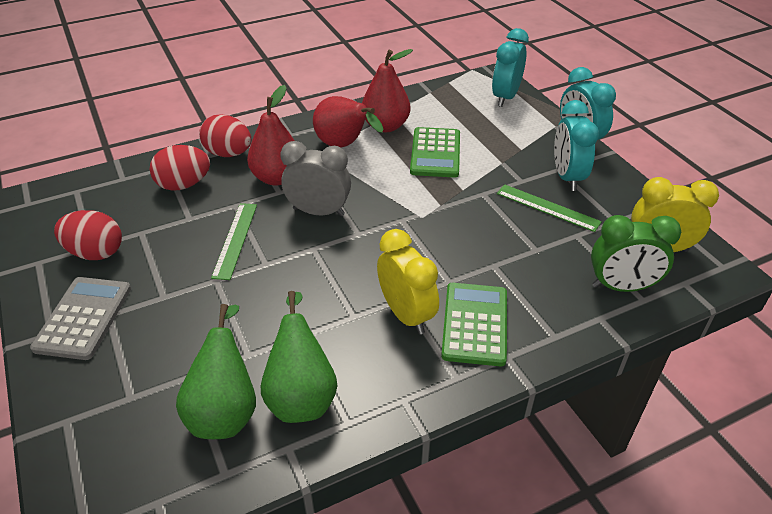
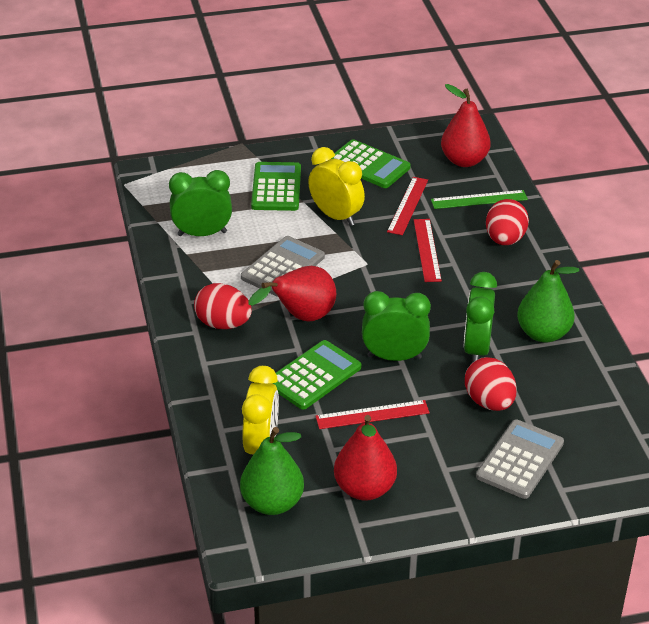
green calculator: 2 -> 3
green clock: 1 -> 3
green ruler: 2 -> 1
grey calculator: 1 -> 2
grey clock: 1 -> 0
red ruler: 0 -> 3
turquoise clock: 3 -> 0

